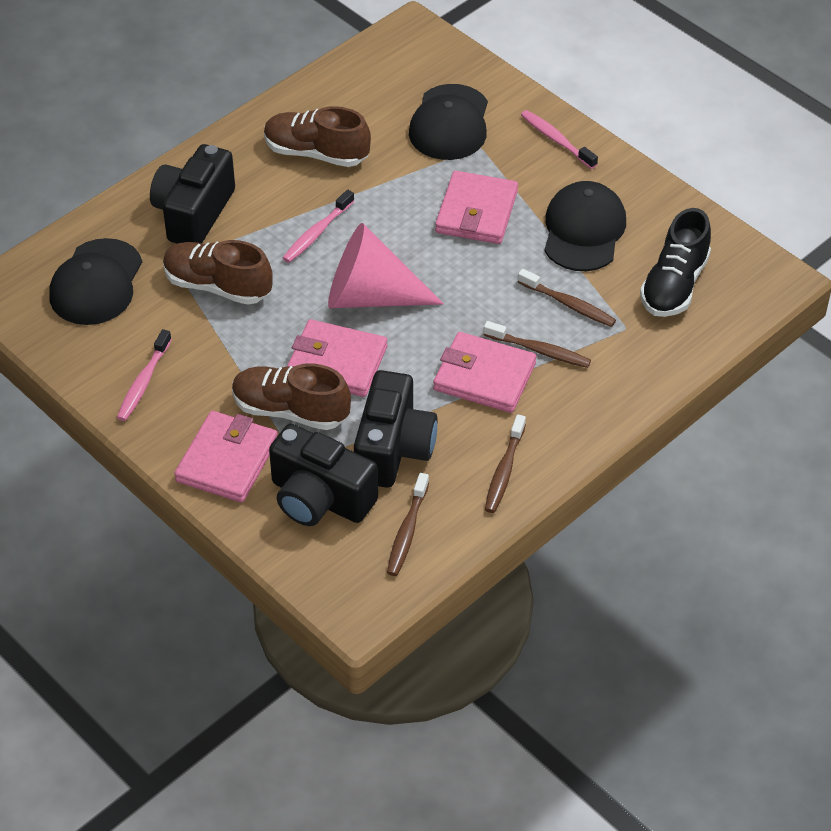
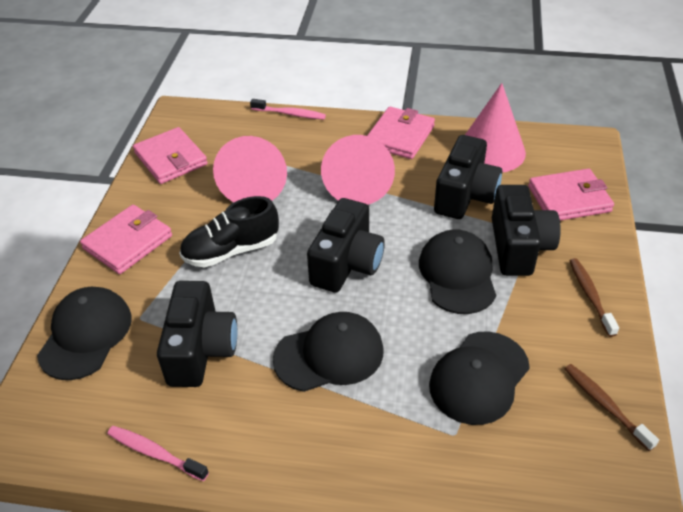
black camera: 3 -> 4
black cap: 3 -> 4
brown shoe: 3 -> 0
brown toothbrush: 4 -> 2
pink cone: 1 -> 3
pink toothbrush: 3 -> 2

